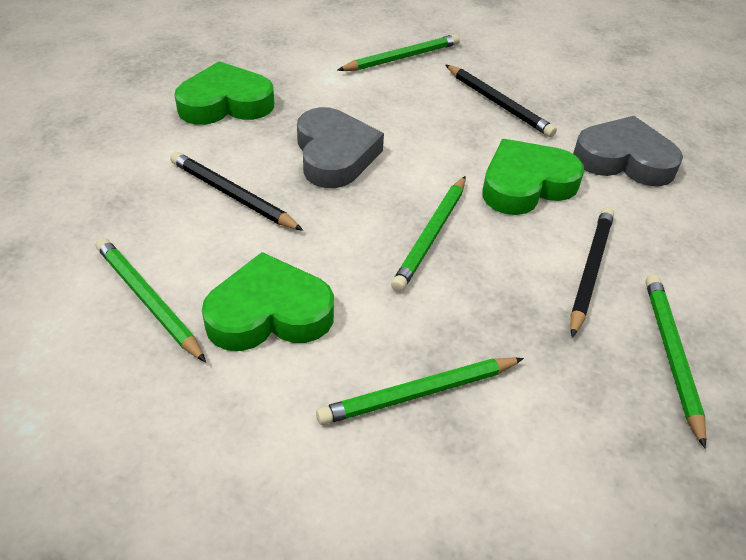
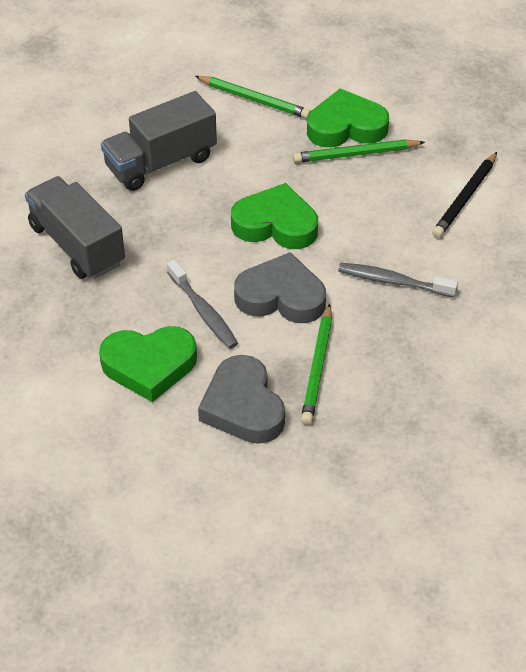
black pencil: 3 -> 1
green pencil: 5 -> 3
grey toothbrush: 0 -> 2
grey truck: 0 -> 2

